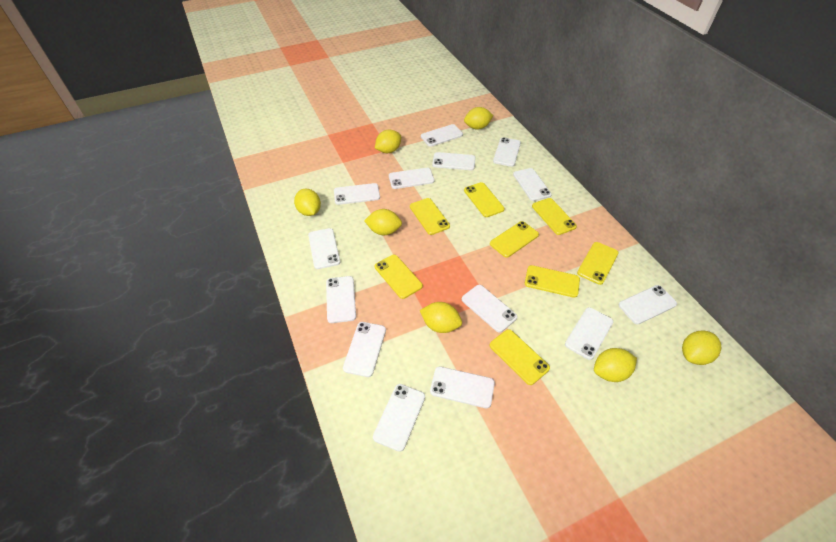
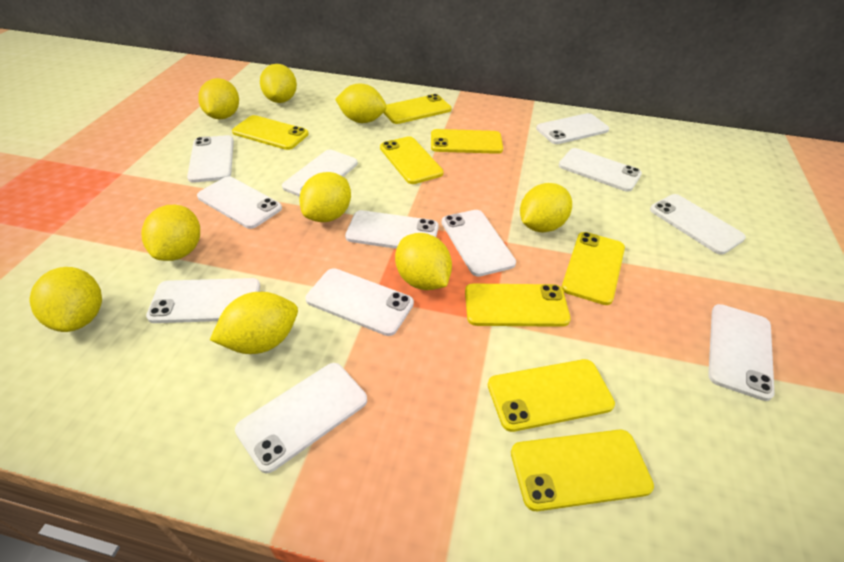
white phone: 14 -> 12
yellow lemon: 7 -> 9

